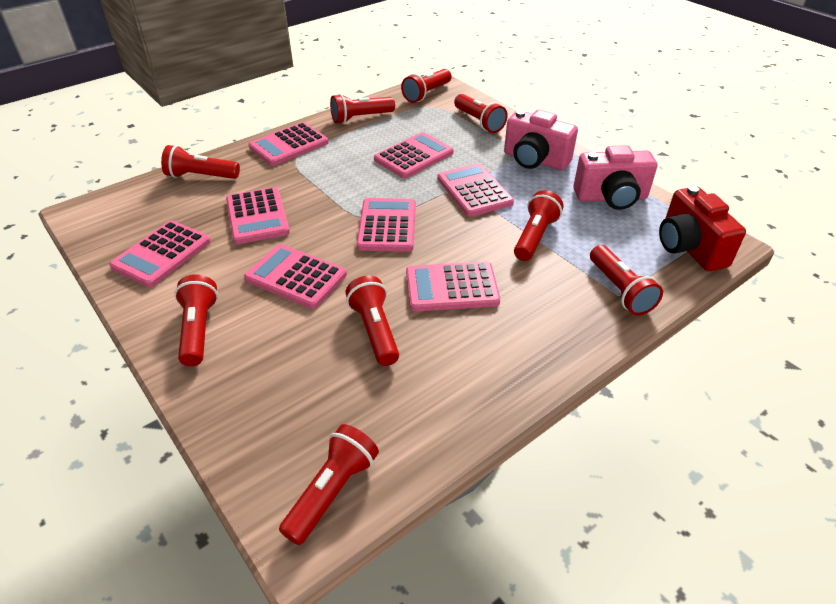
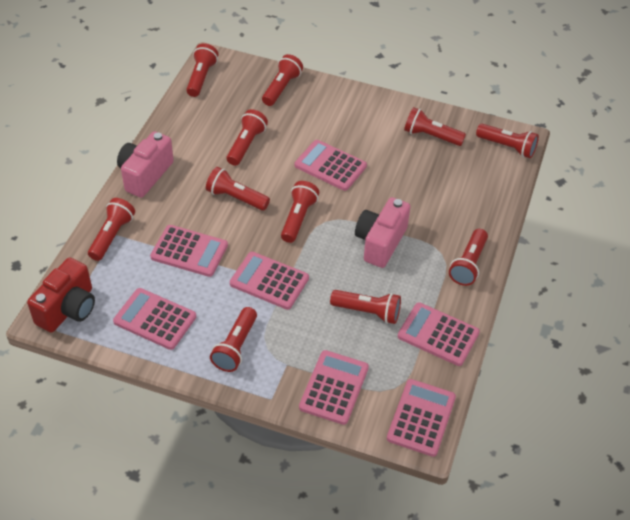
pink calculator: 8 -> 7
red flashlight: 9 -> 11

